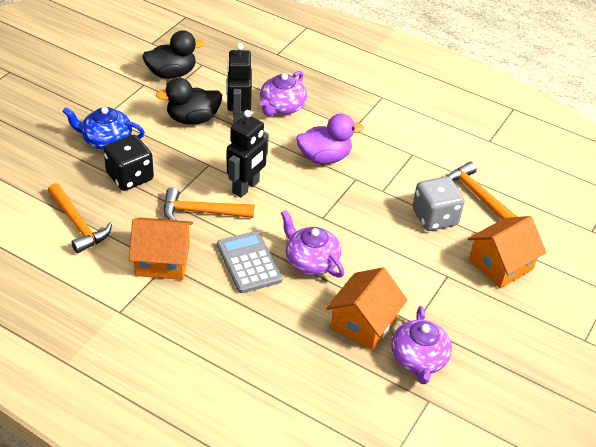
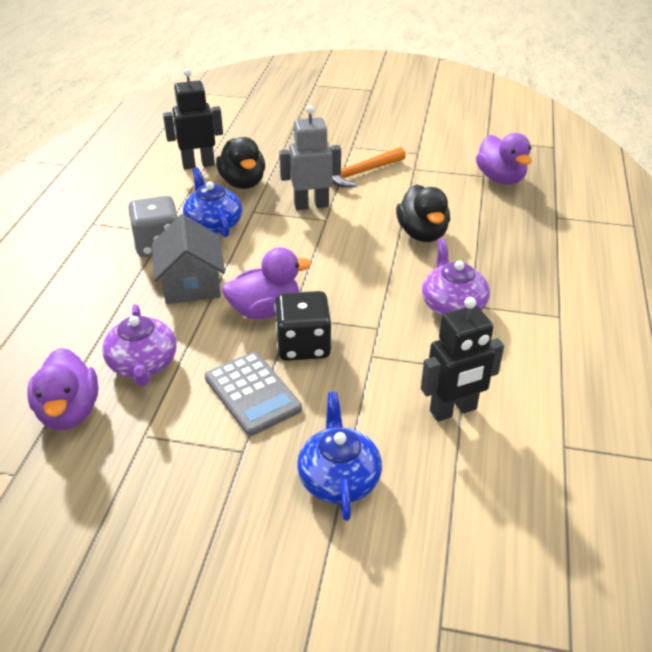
blue teapot: 1 -> 2
grey house: 0 -> 1
grey robot: 0 -> 1
orange hammer: 3 -> 1
orange house: 3 -> 0
purple duck: 1 -> 3
purple teapot: 3 -> 2

